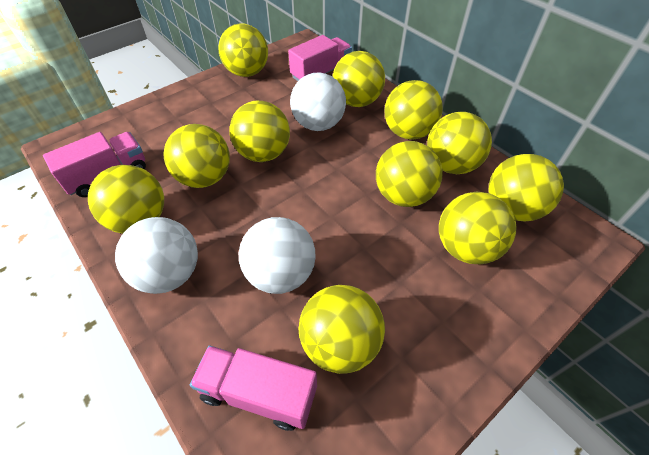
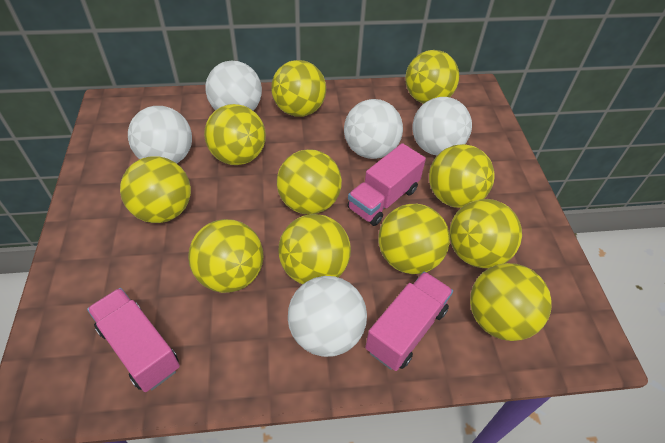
white ball: 3 -> 5

